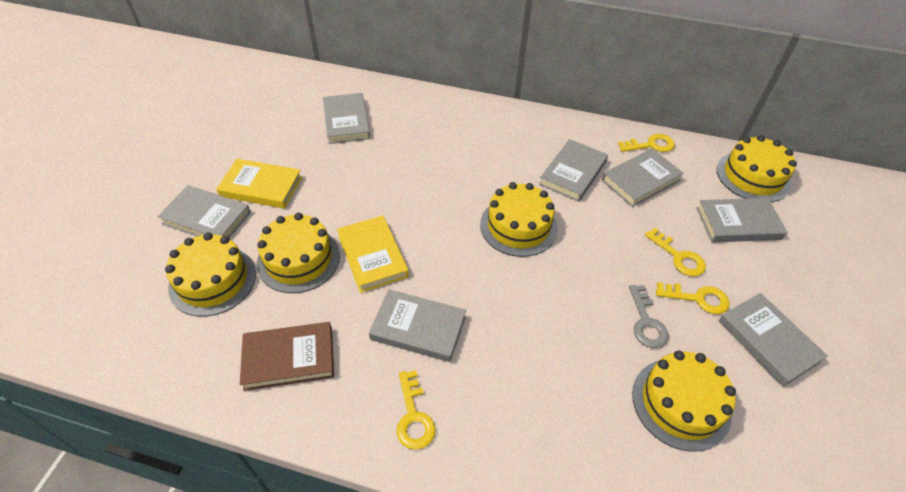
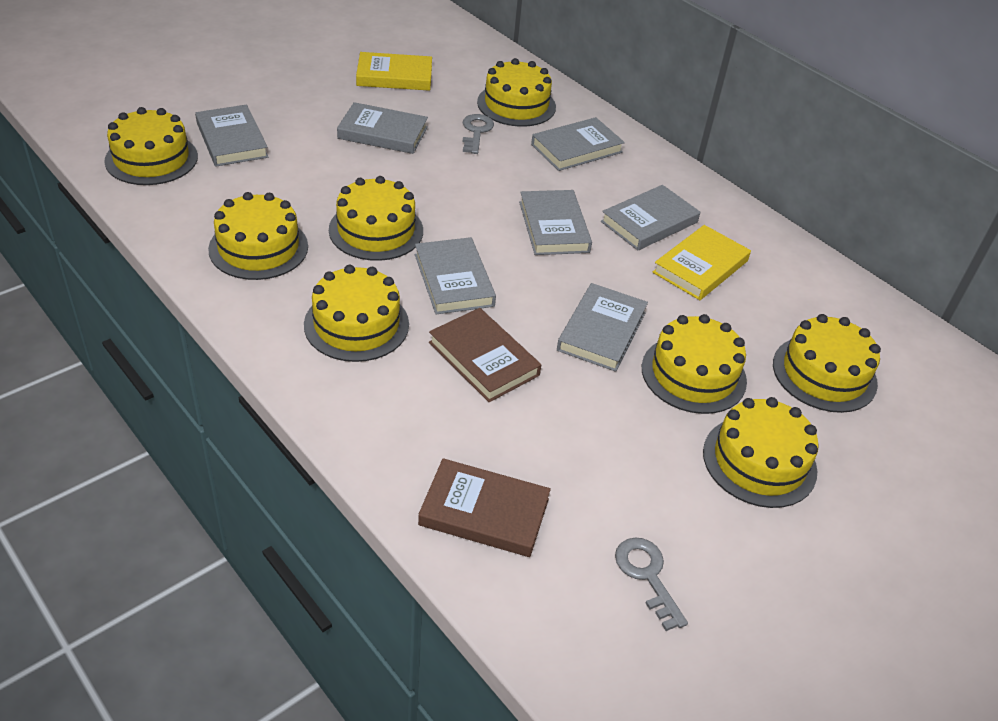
brown book: 1 -> 2
grey key: 1 -> 2
yellow cake: 5 -> 8
yellow key: 4 -> 0

